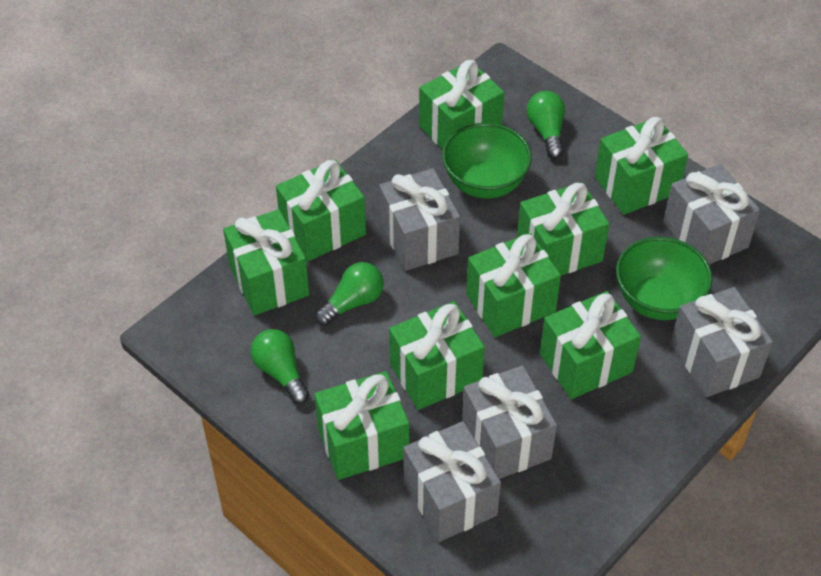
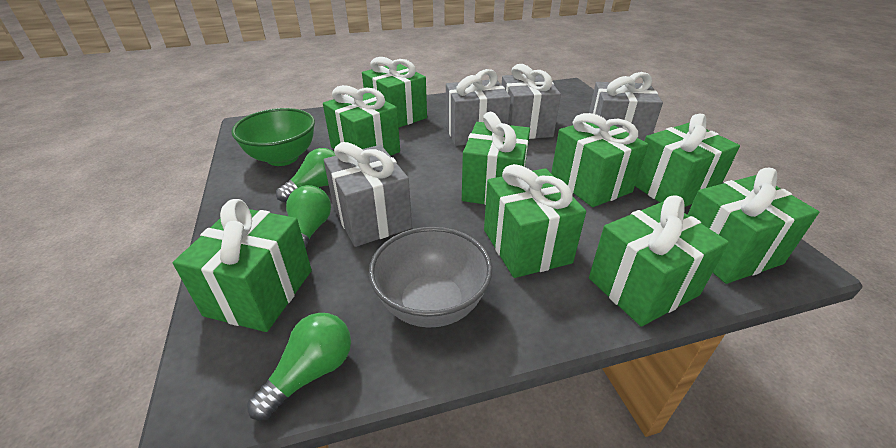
green bowl: 2 -> 1
grey bowl: 0 -> 1
grey gift: 5 -> 4

